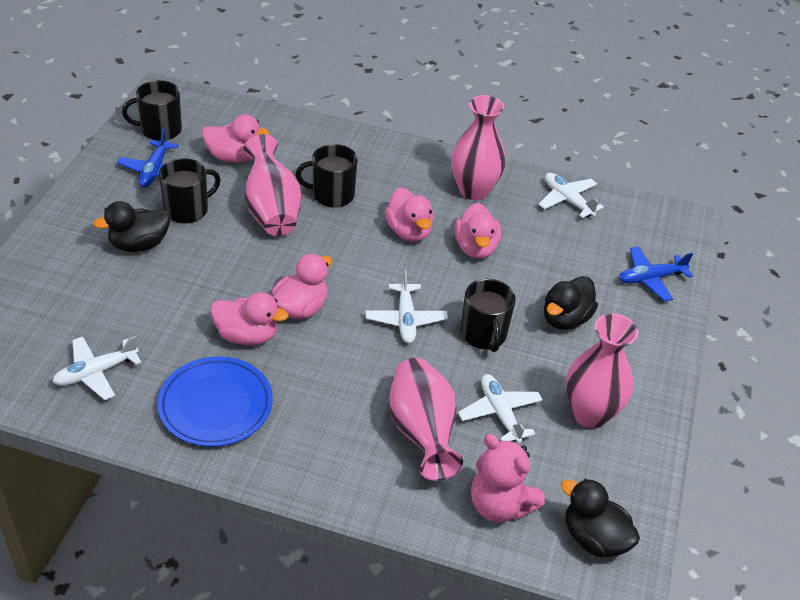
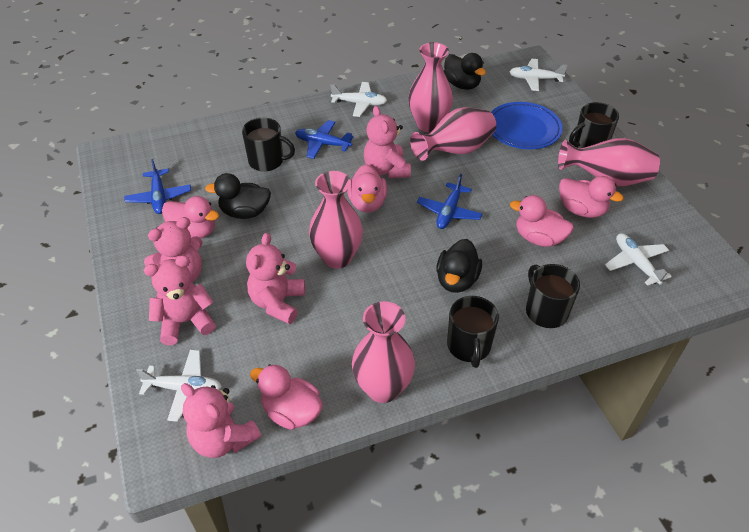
blue plane: 2 -> 3
pink teddy bear: 1 -> 5
pink vase: 4 -> 5

